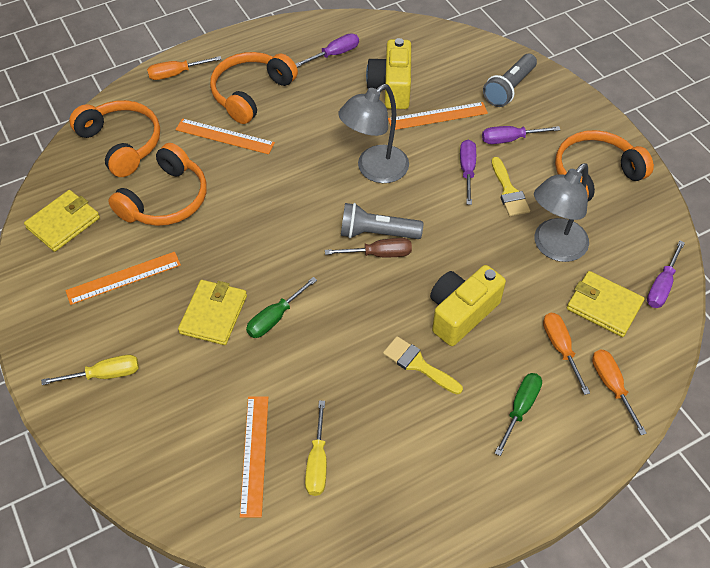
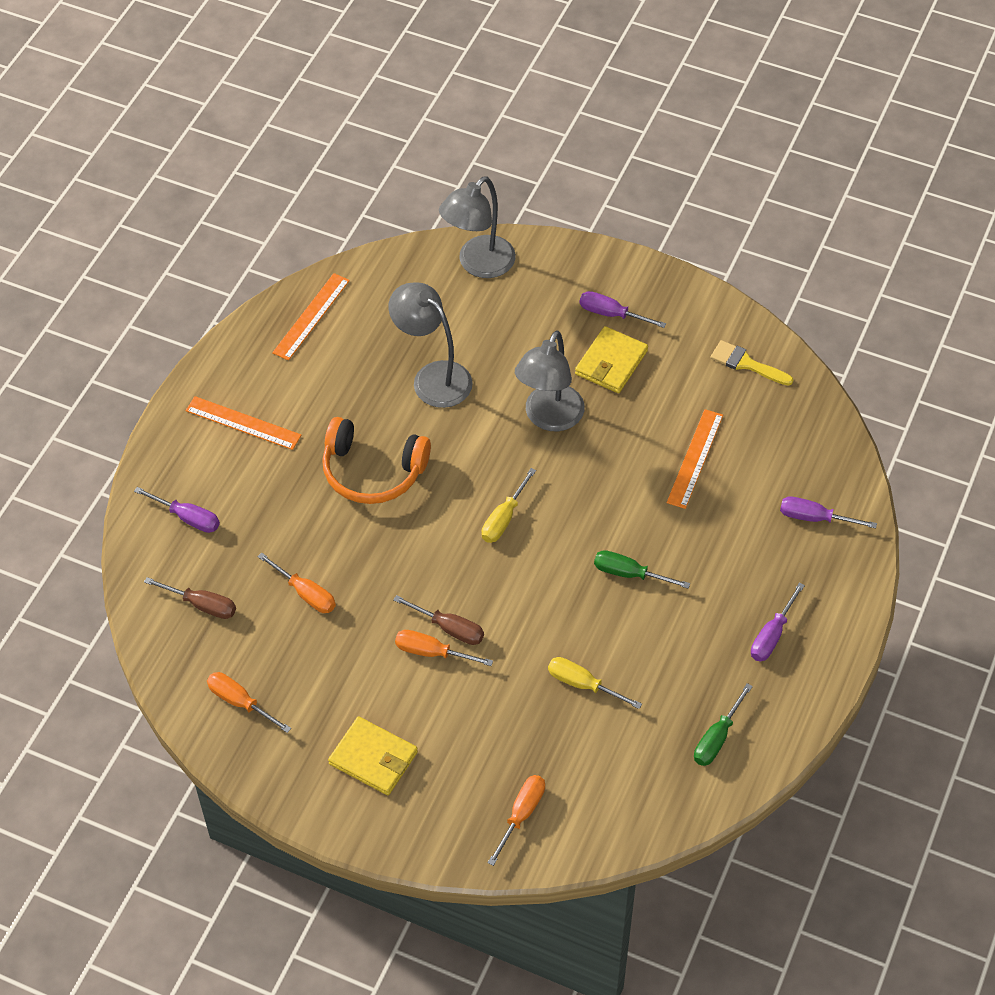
brown screwdriver: 1 -> 2
grey flashlight: 2 -> 0
grey lamp: 2 -> 3
orange headphones: 4 -> 1
orange ruler: 4 -> 3
orange screwdriver: 3 -> 4
yellow brush: 2 -> 1
yellow camera: 2 -> 0
yellow wallet: 3 -> 2

